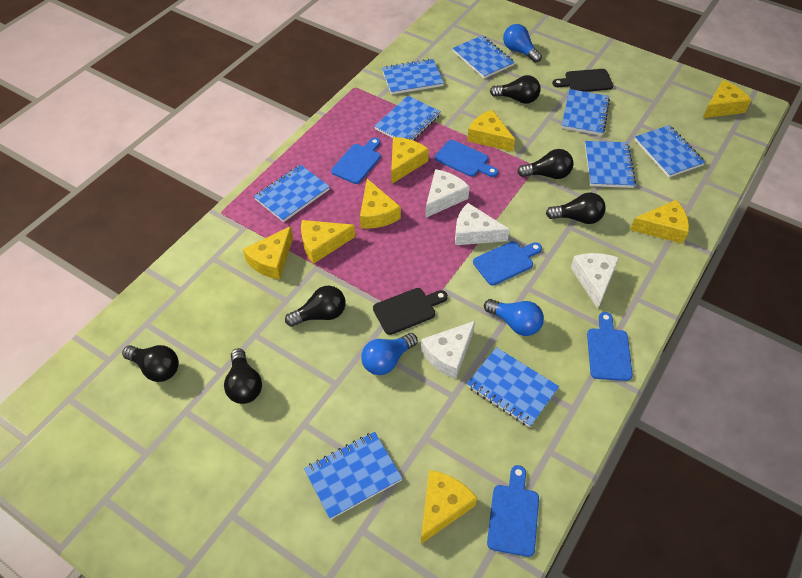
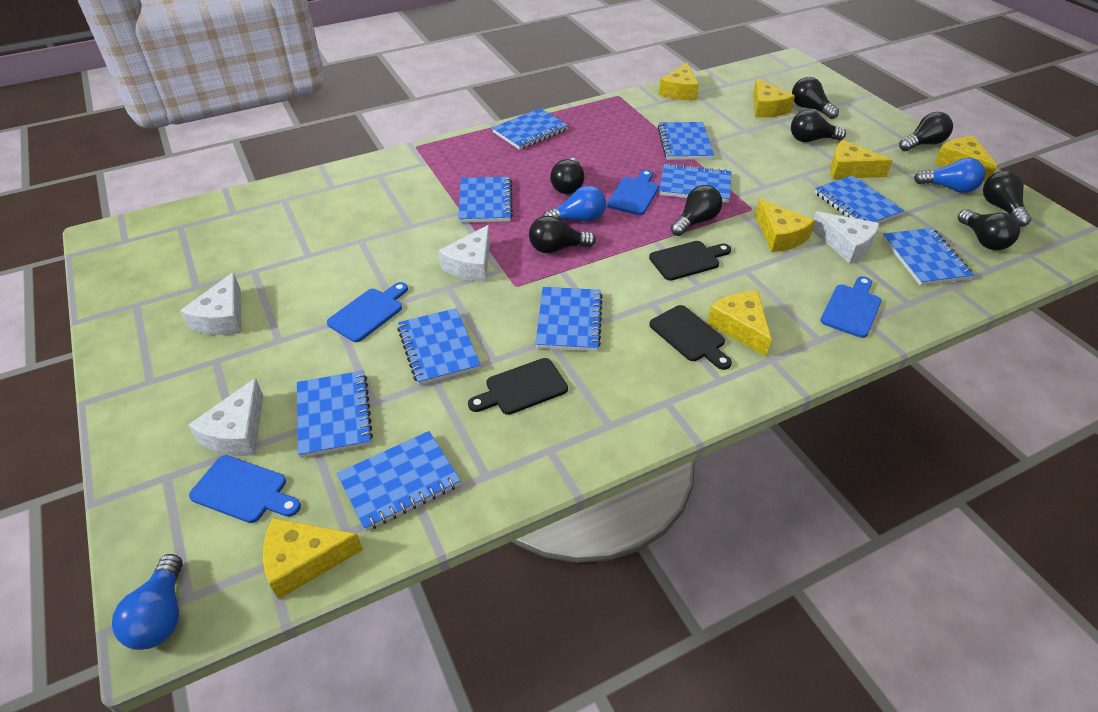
black cutting board: 2 -> 3
black light bulb: 6 -> 8
blue cutting board: 5 -> 4
blue notebook: 9 -> 10
yellow cheese: 8 -> 7

